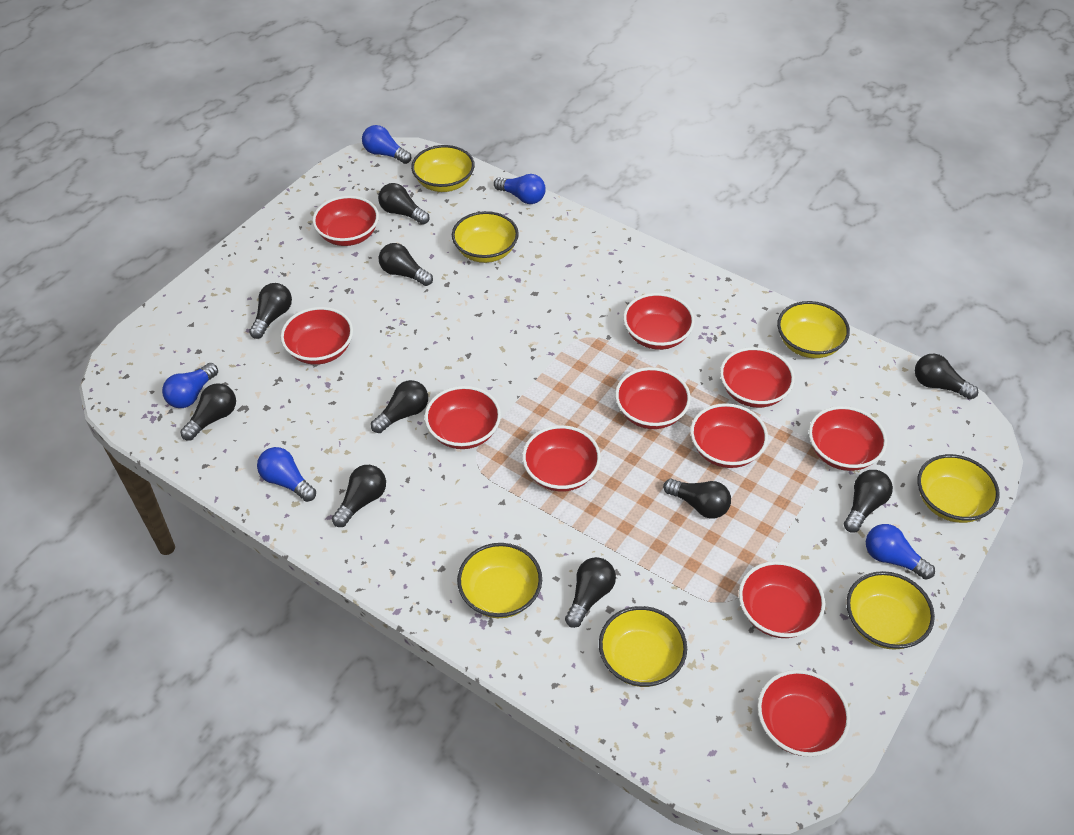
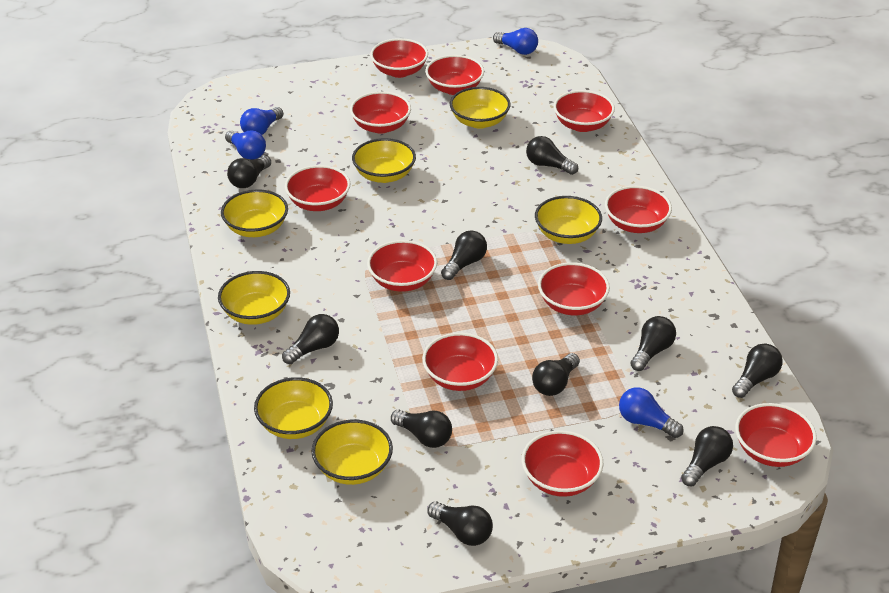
blue light bulb: 5 -> 4

